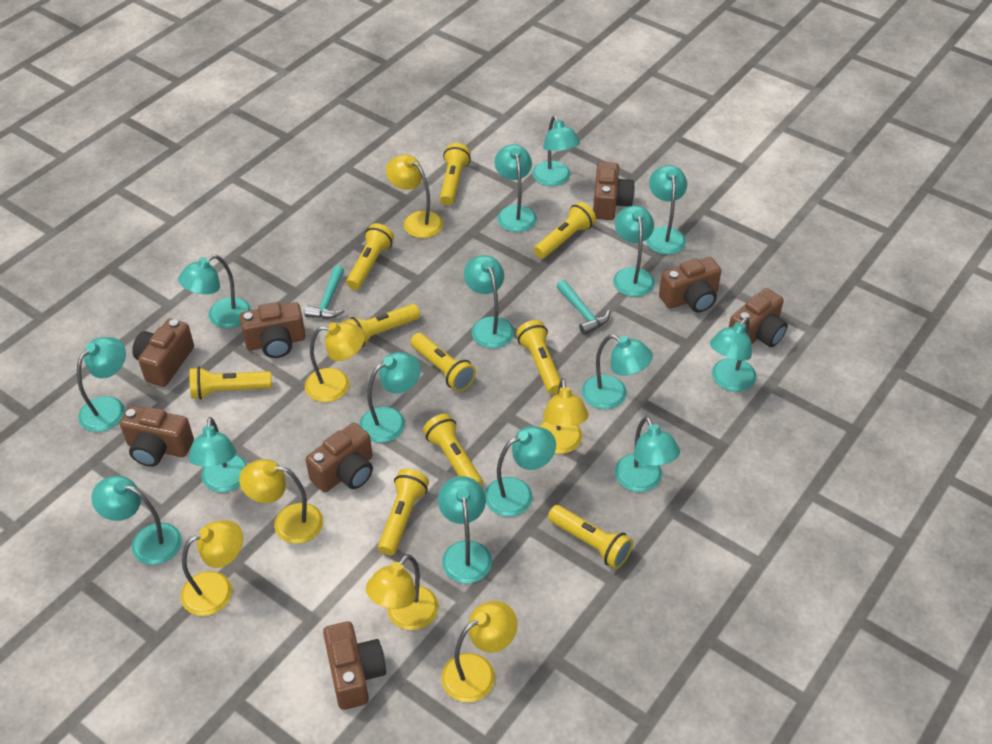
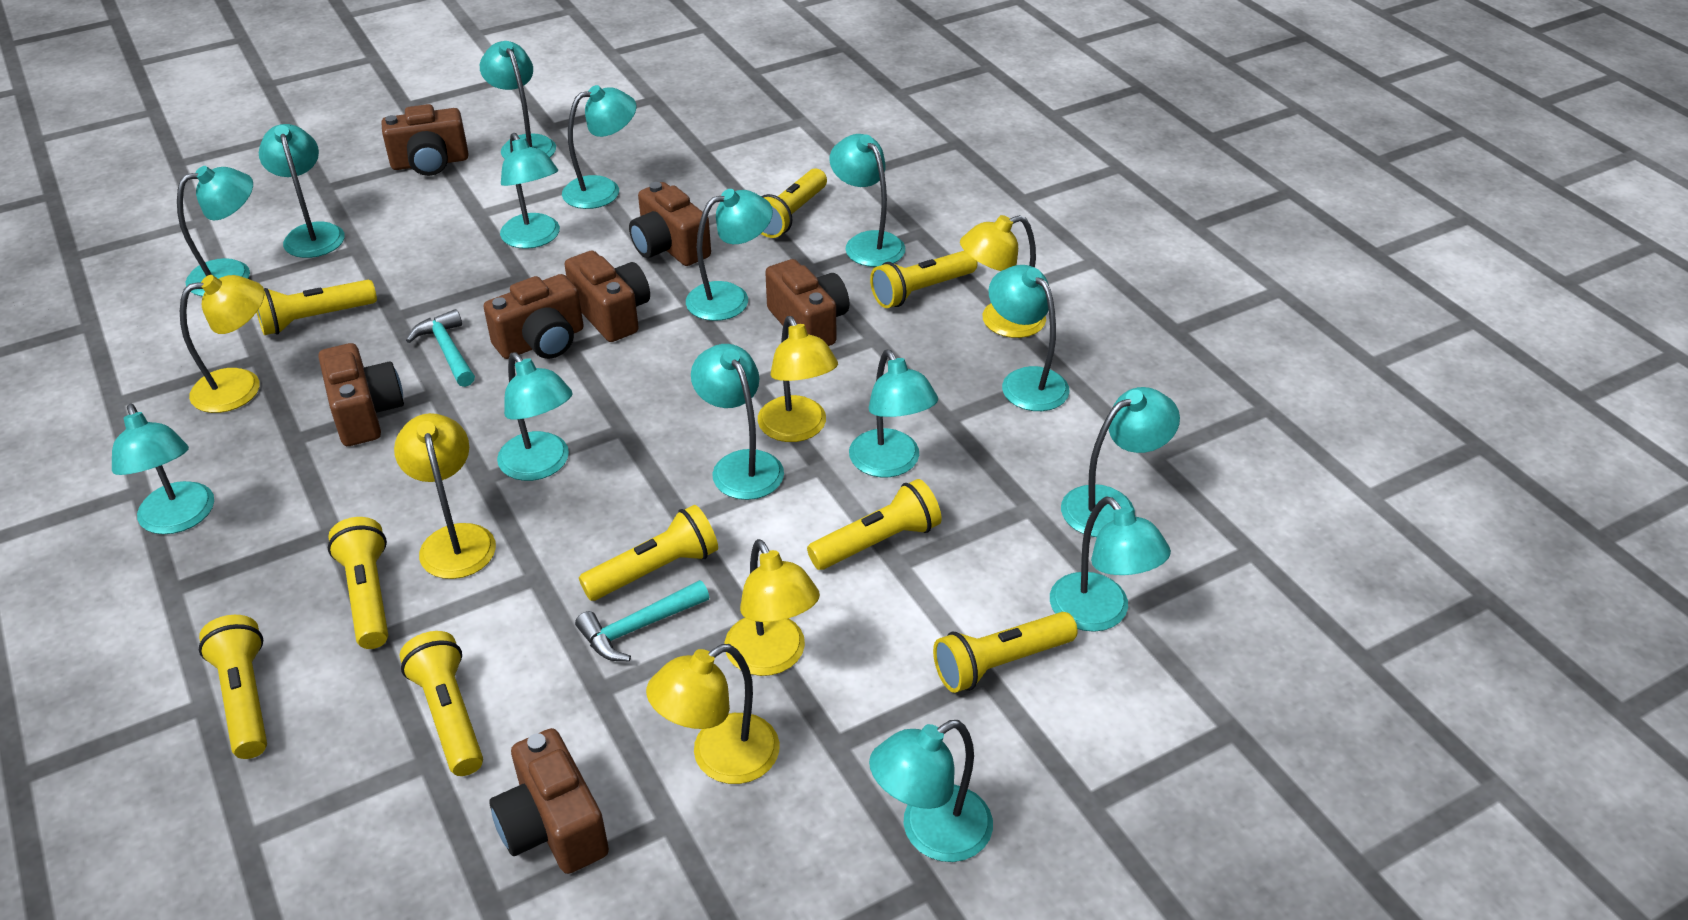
brown camera: 8 -> 7
yellow flashlight: 10 -> 9
yellow lamp: 7 -> 6

